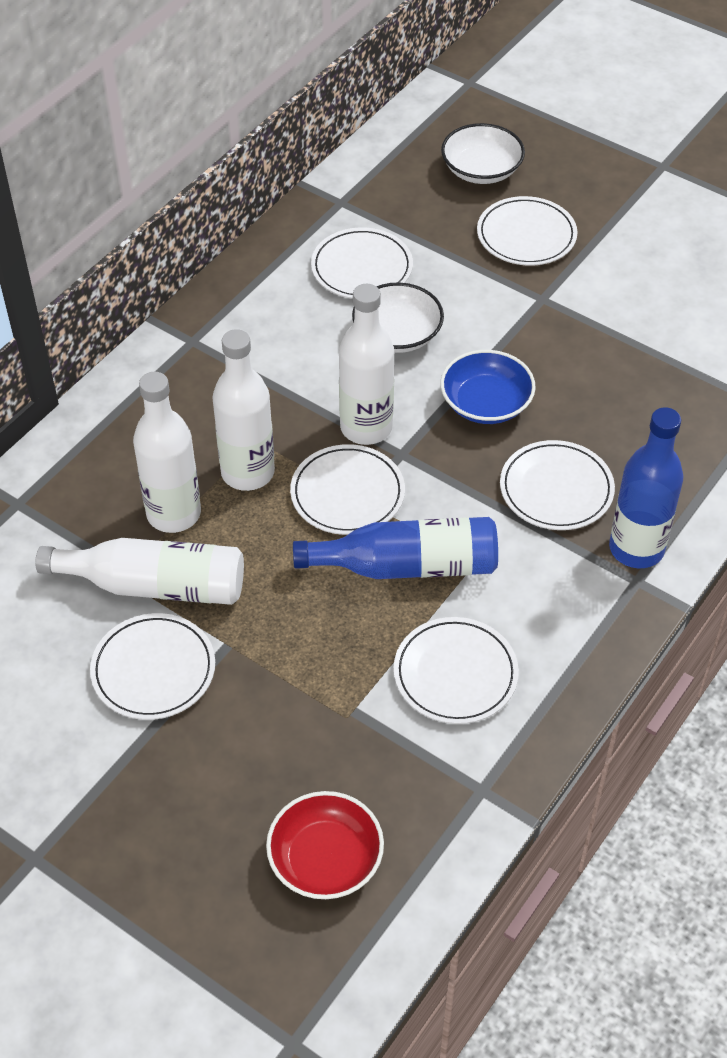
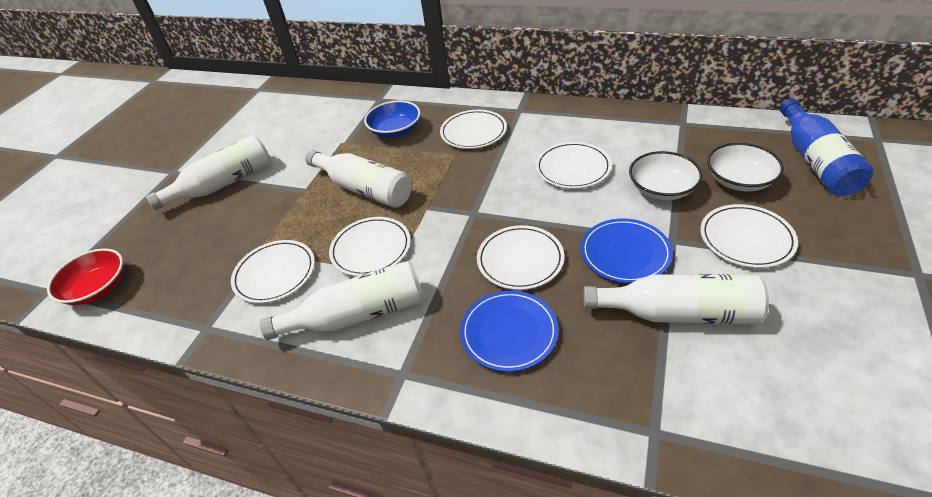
blue bottle: 2 -> 1
blue plate: 0 -> 2

